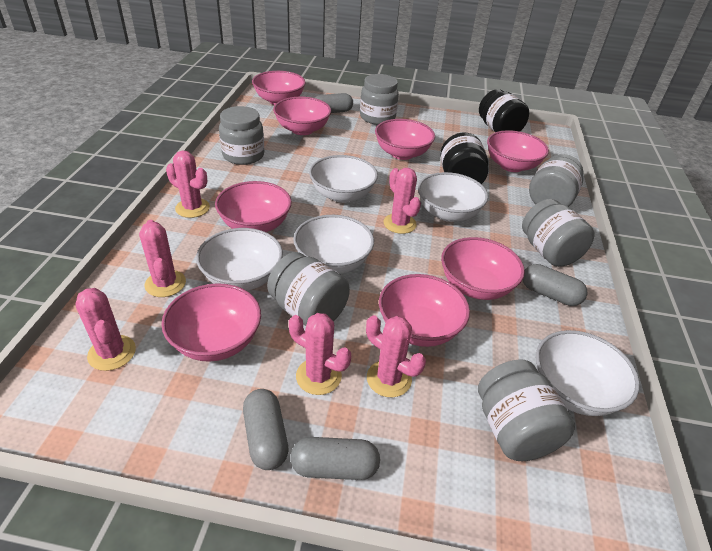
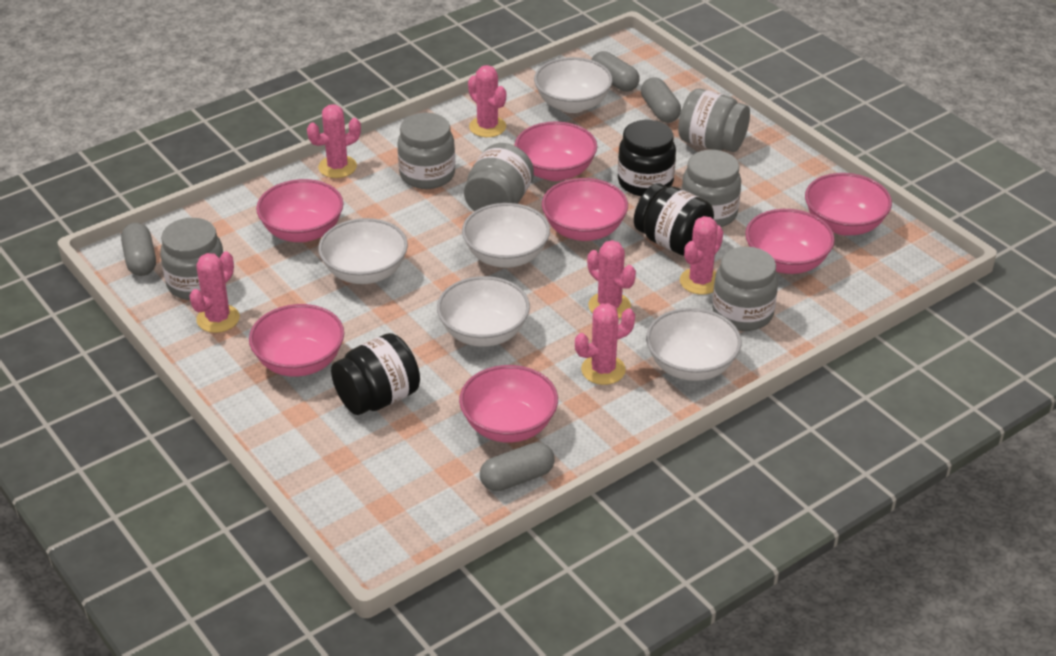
black jar: 2 -> 3
pink bowl: 8 -> 7

